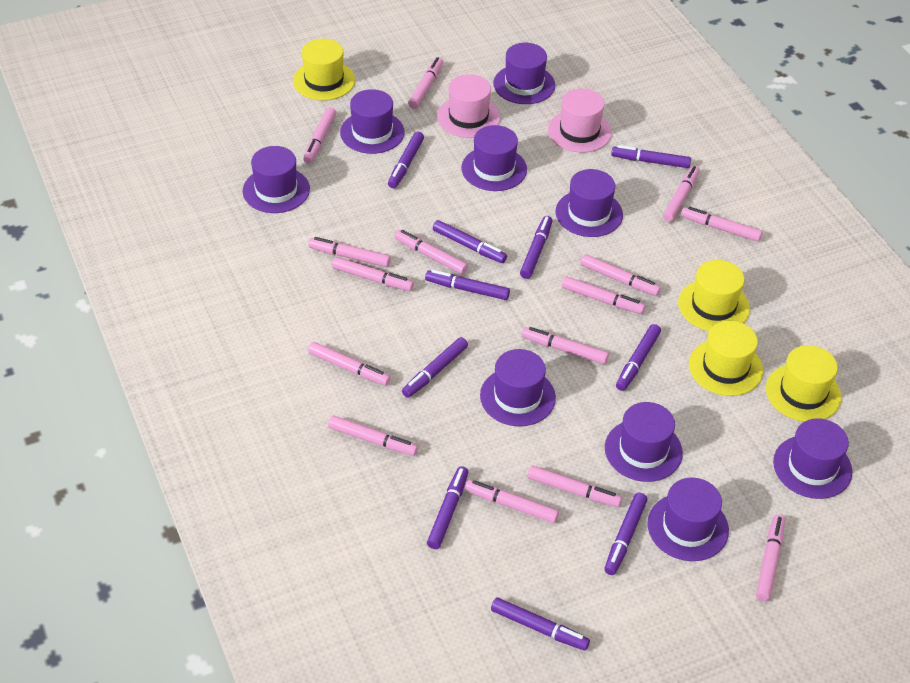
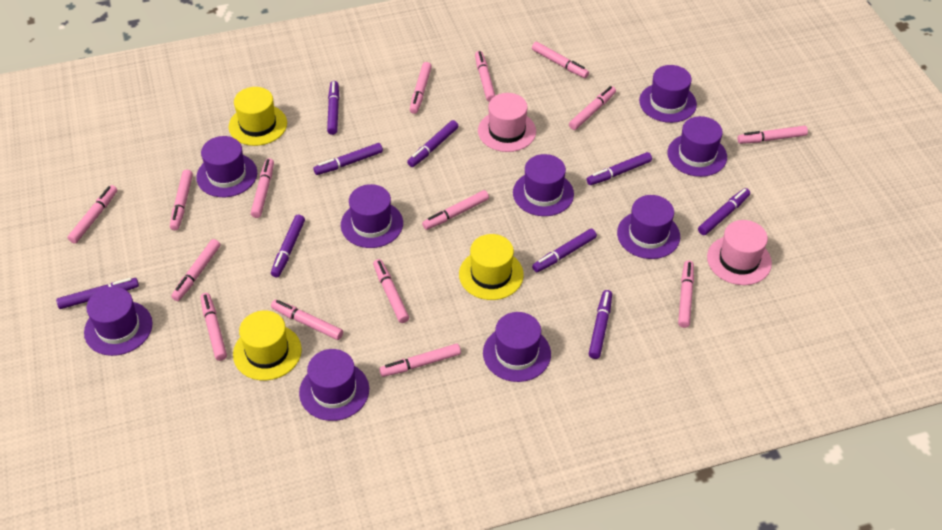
purple marker: 10 -> 9
yellow hat: 4 -> 3

